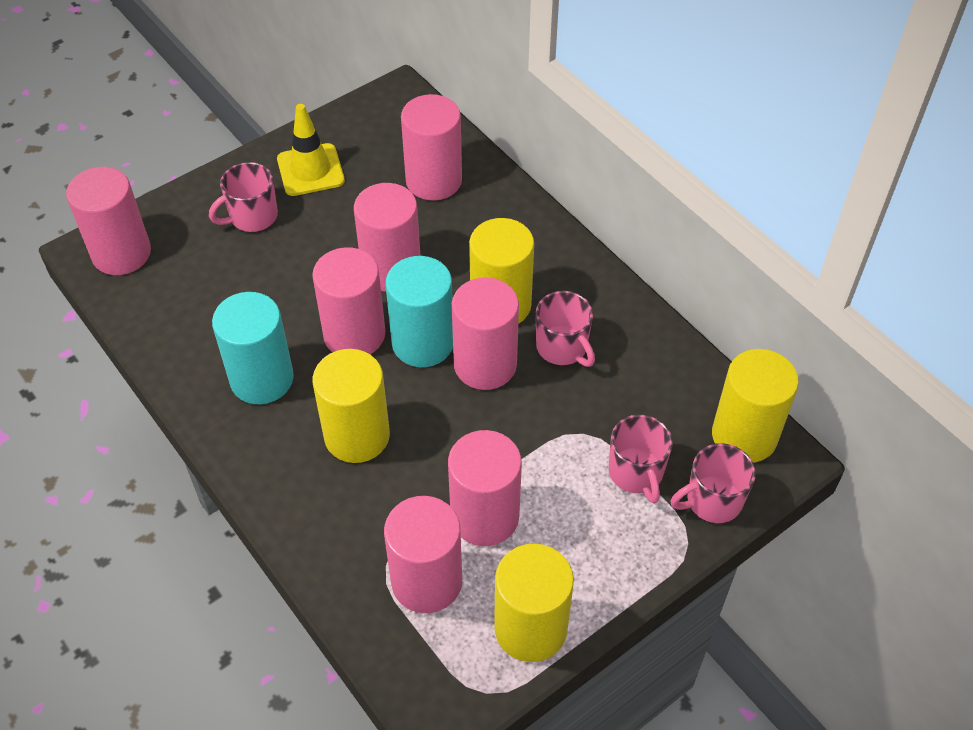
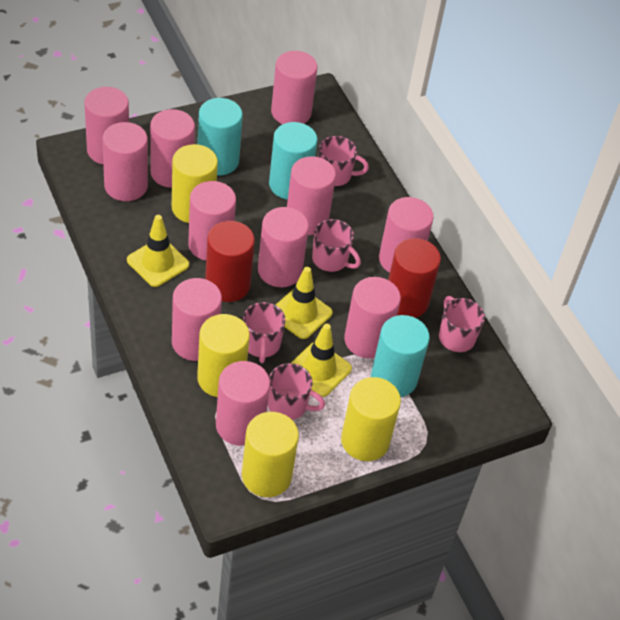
pink cylinder: 7 -> 11
pink mug: 4 -> 5
red cylinder: 0 -> 2
turquoise cylinder: 2 -> 3
yellow traffic cone: 1 -> 3

